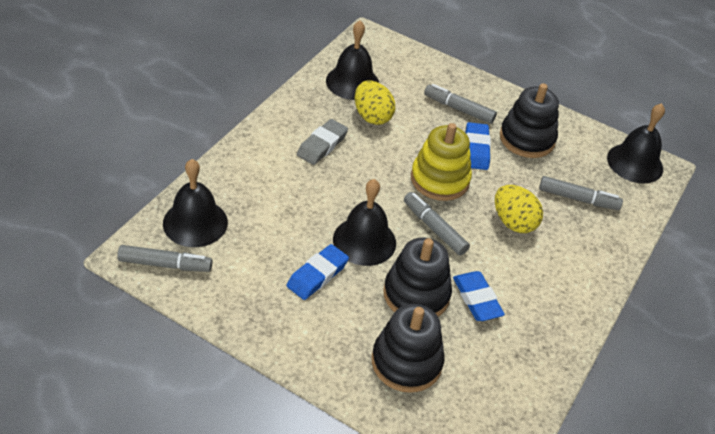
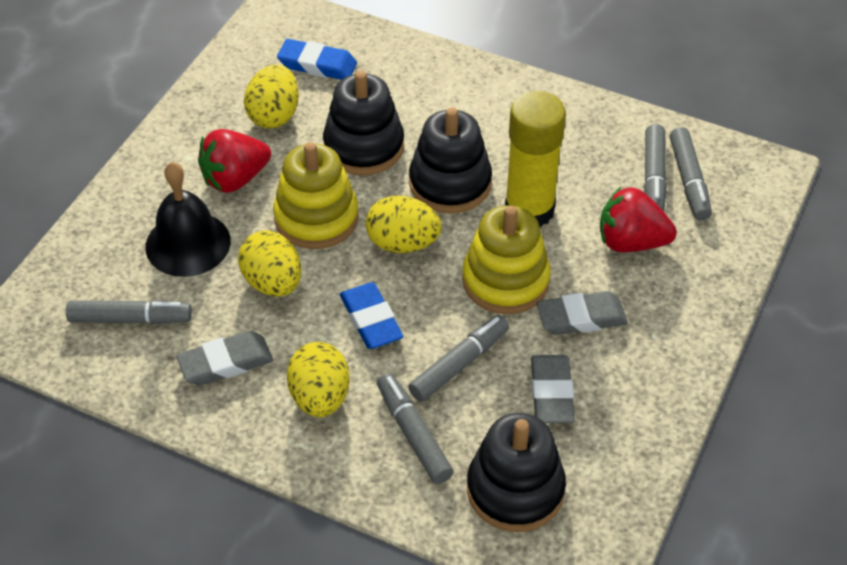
black bell: 4 -> 1
blue eraser: 3 -> 2
grey eraser: 1 -> 3
grey marker: 4 -> 5
red strawberry: 0 -> 2
yellow egg: 2 -> 4
yellow glue stick: 0 -> 1
yellow stacking toy: 1 -> 2

